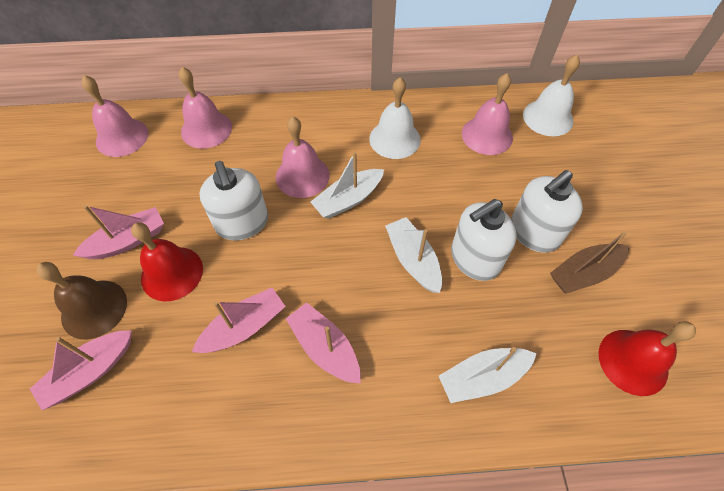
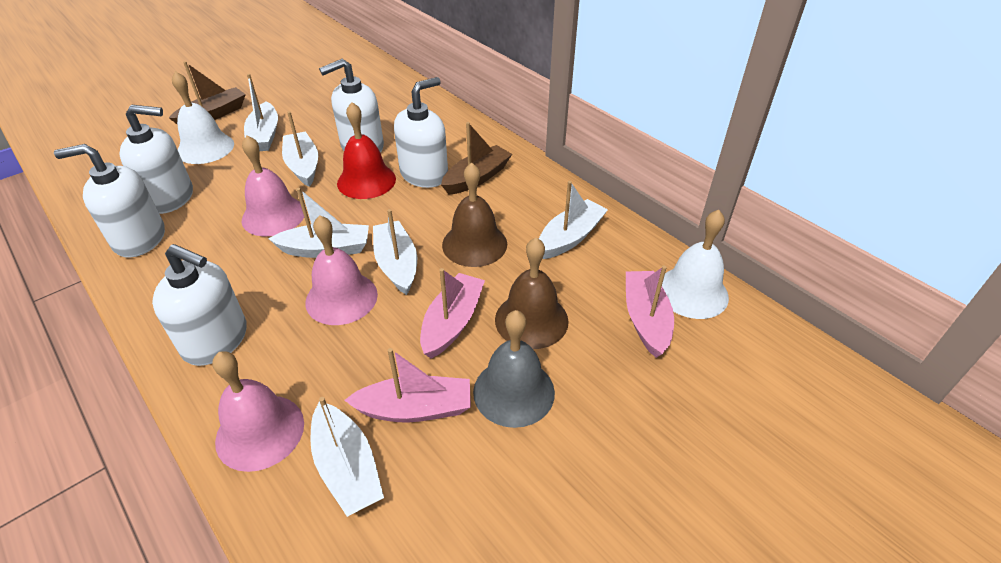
brown bell: 1 -> 2
brown boat: 1 -> 2
grey bell: 0 -> 1
pink bell: 4 -> 3
pink boat: 4 -> 3
red bell: 2 -> 1
white boat: 3 -> 6
white soap dispenser: 3 -> 5

